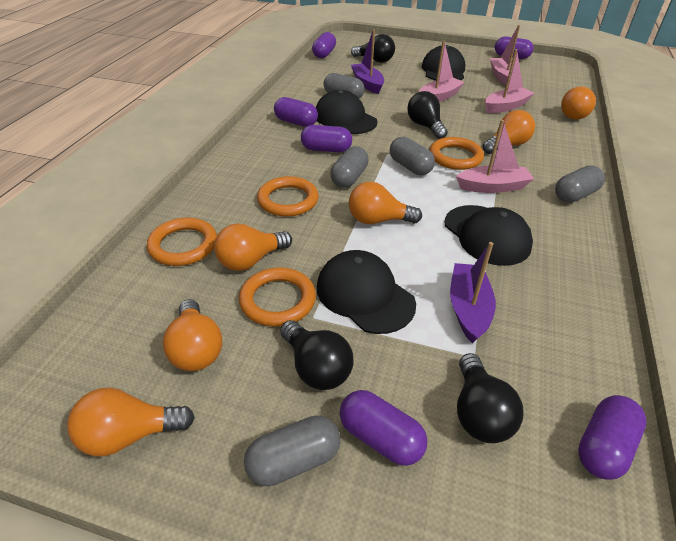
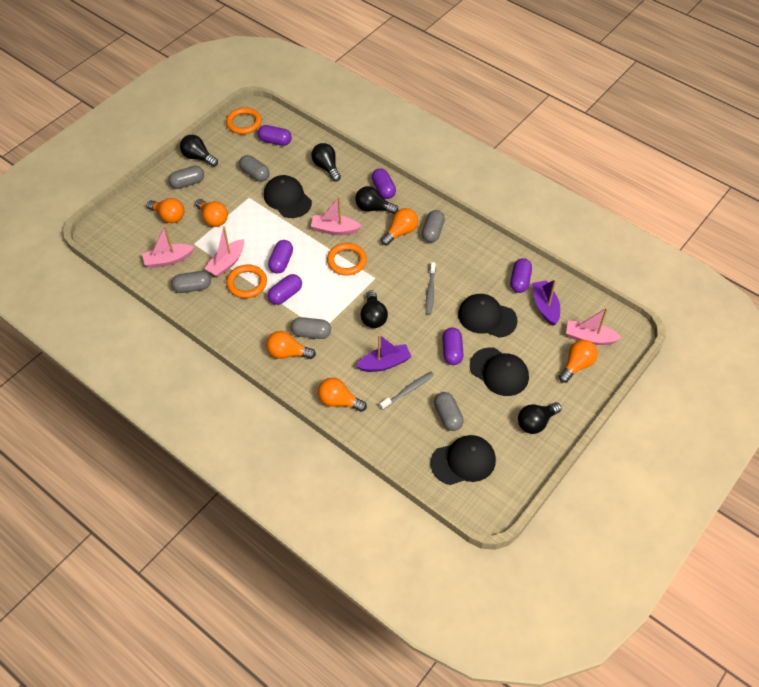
black light bulb: 4 -> 5
grey capsule: 5 -> 6
grey toothbrush: 0 -> 2
orange ring: 4 -> 3

